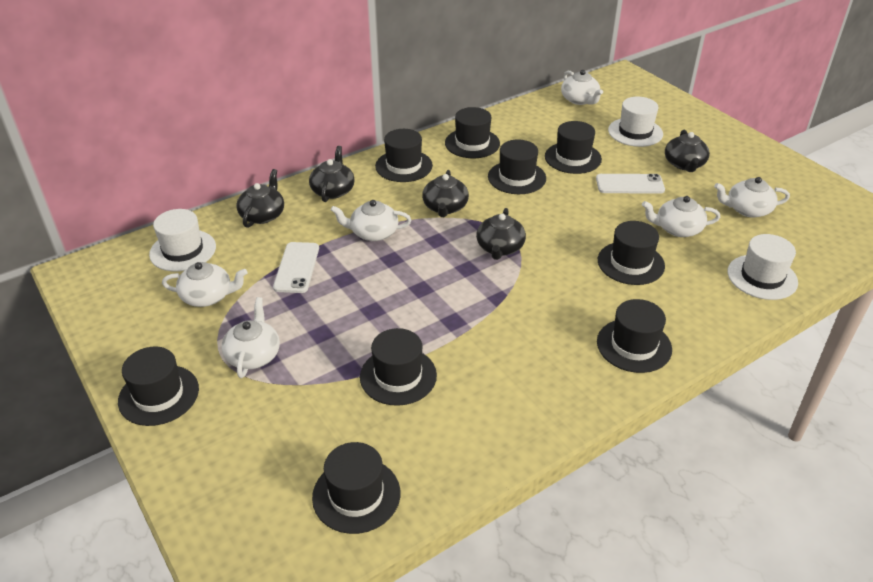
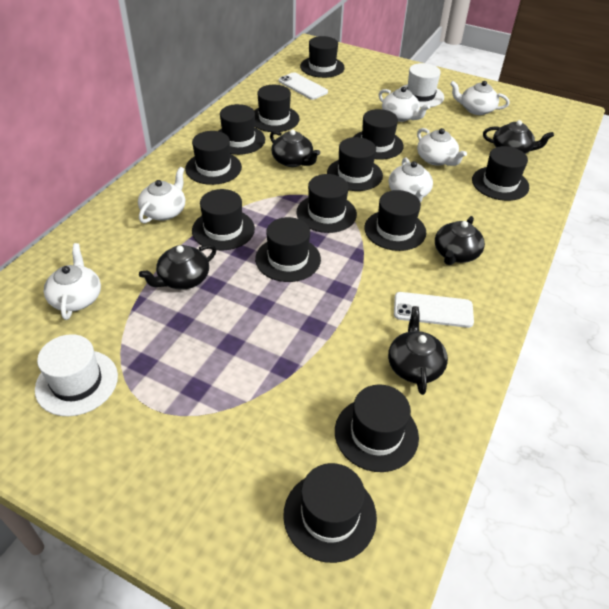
black hat: 9 -> 13
white hat: 3 -> 2

